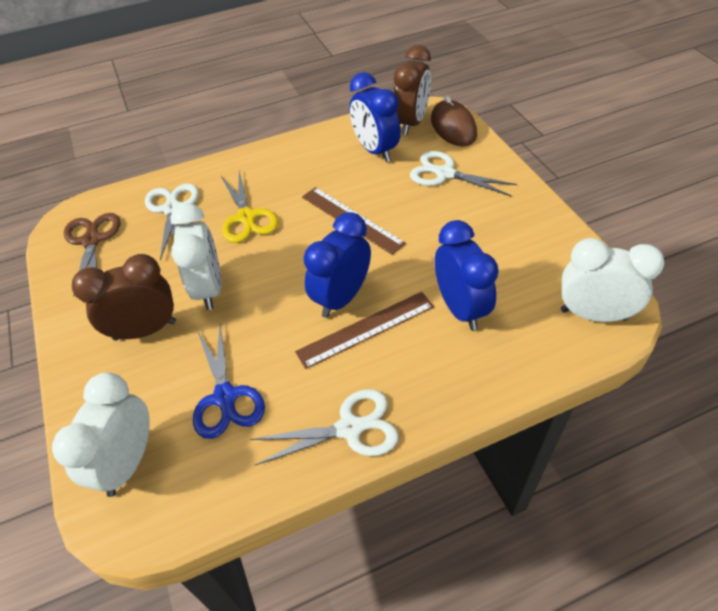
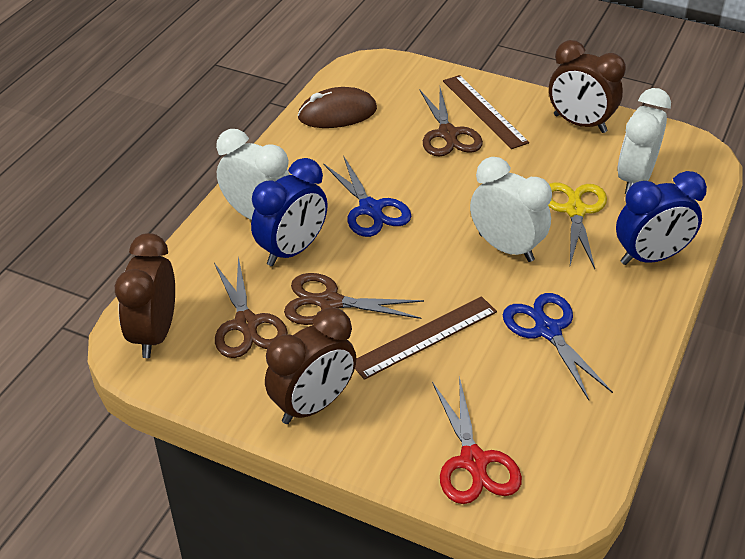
blue clock: 3 -> 2
blue scissors: 1 -> 2
brown clock: 2 -> 3
brown scissors: 1 -> 3
red scissors: 0 -> 1
white scissors: 3 -> 0

